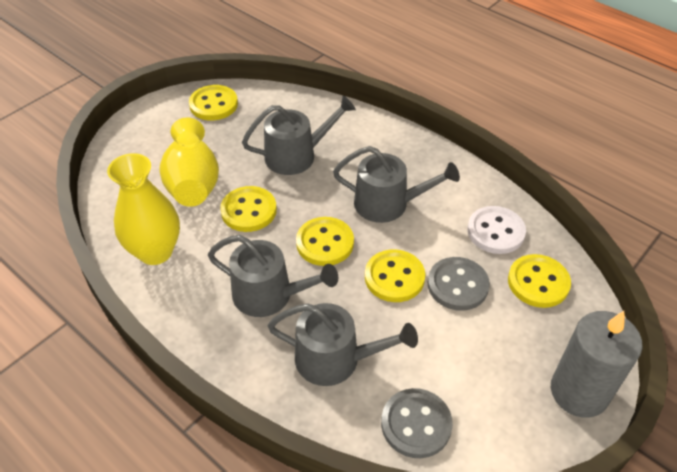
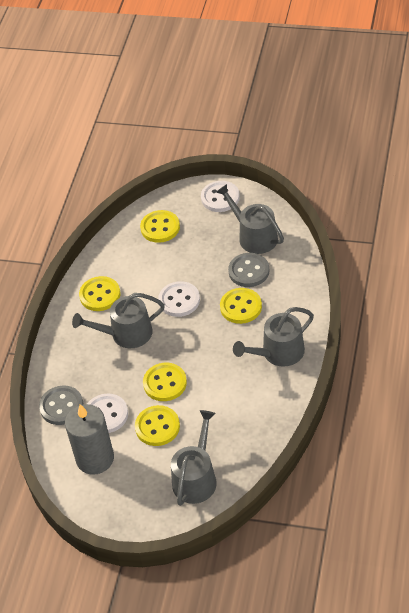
white button: 1 -> 3
yellow vase: 2 -> 0

